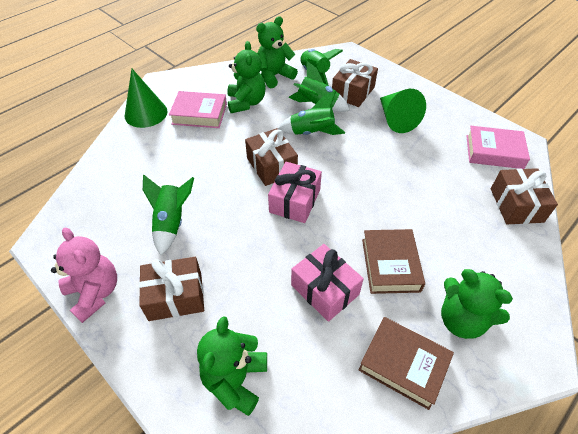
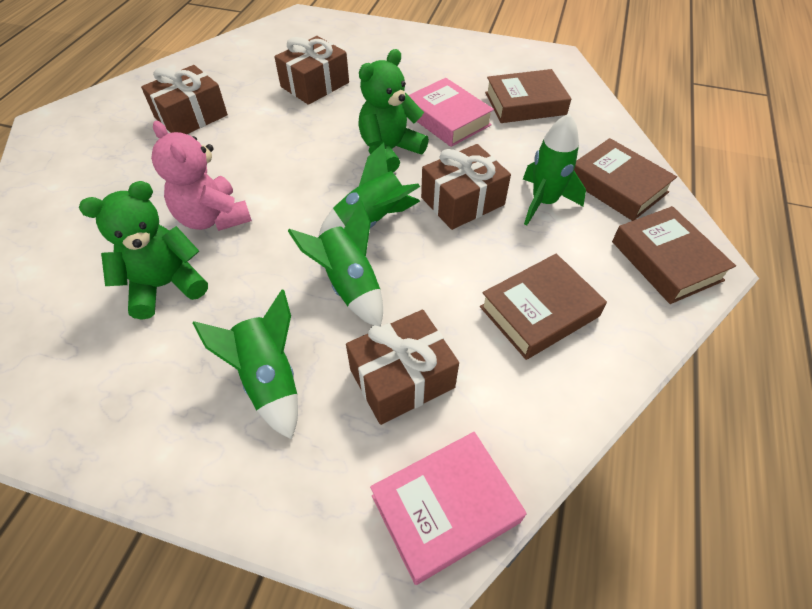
brown book: 2 -> 4
green cone: 2 -> 0
green teddy bear: 4 -> 2
pink gift: 2 -> 0

